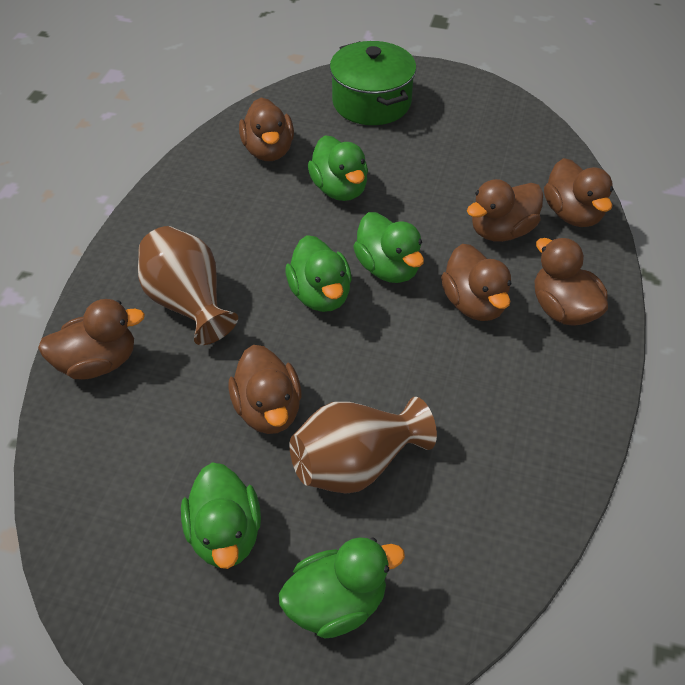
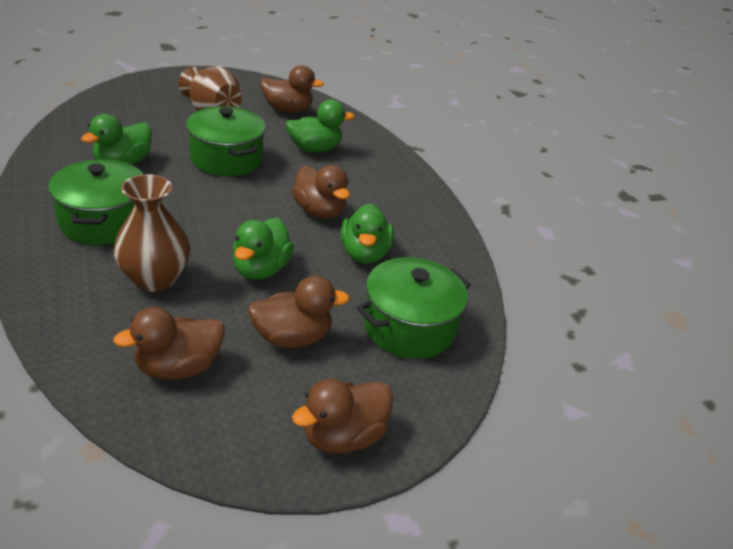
brown duck: 7 -> 5
green duck: 5 -> 4
green pot: 1 -> 3

